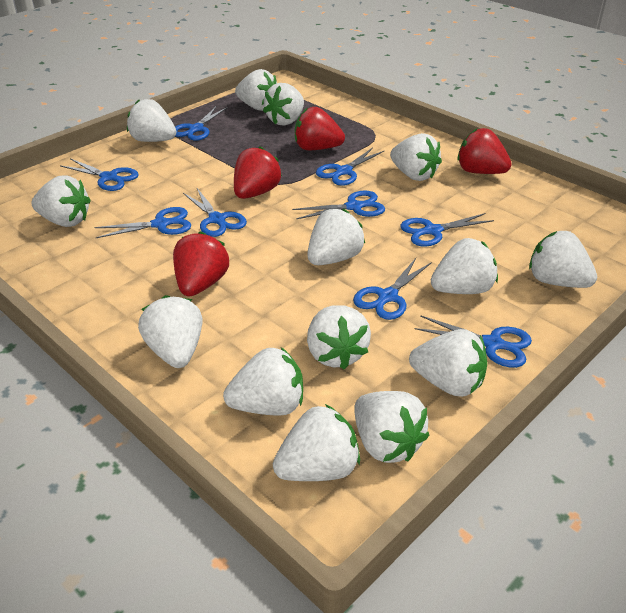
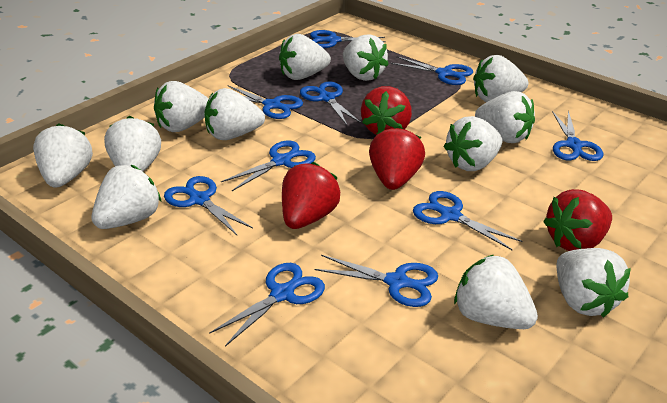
blue scissors: 9 -> 10
white strawberry: 14 -> 12

